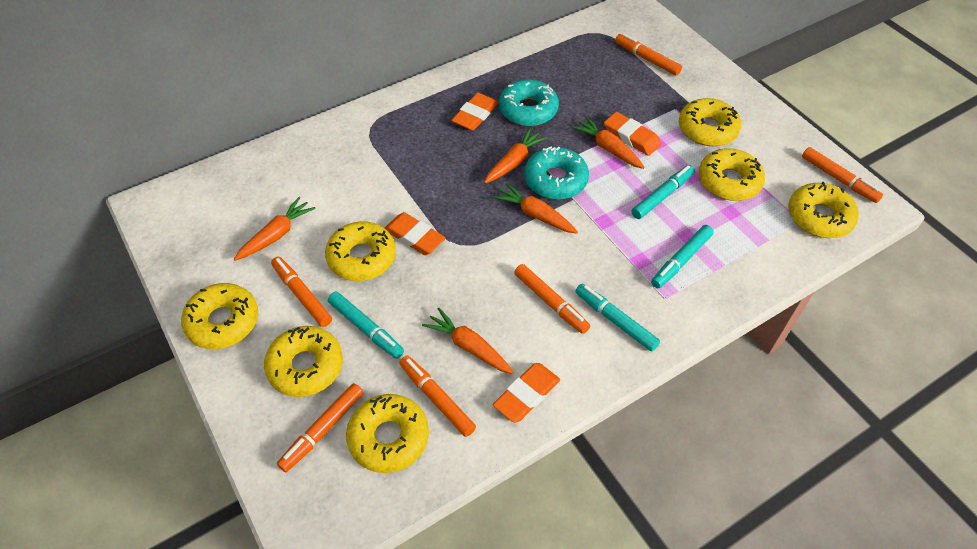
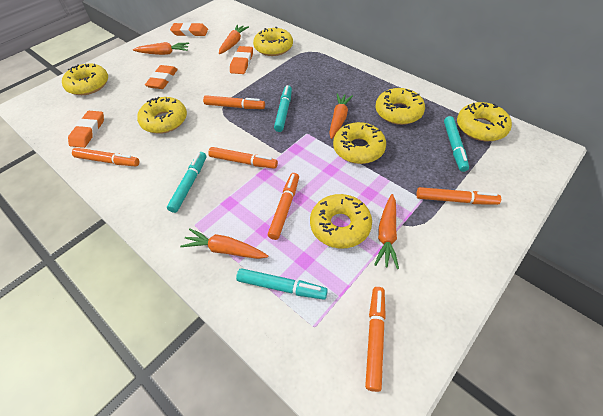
turquoise donut: 2 -> 0

